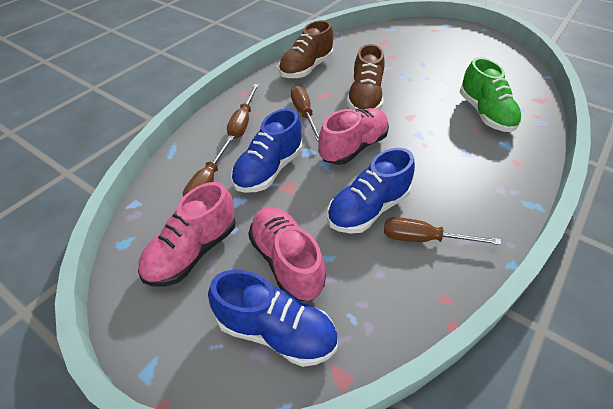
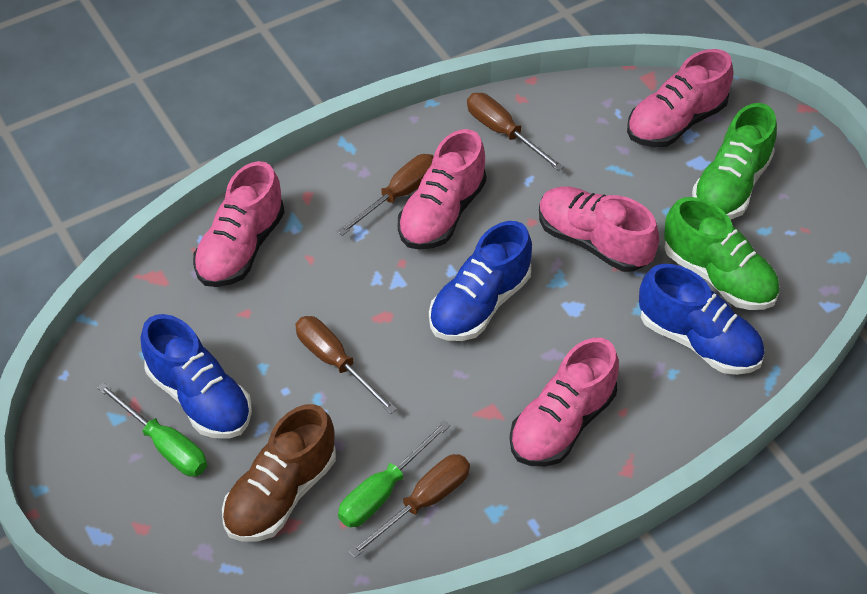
brown shoe: 2 -> 1
green screwdriver: 0 -> 2
green shoe: 1 -> 2
pink shoe: 3 -> 5

